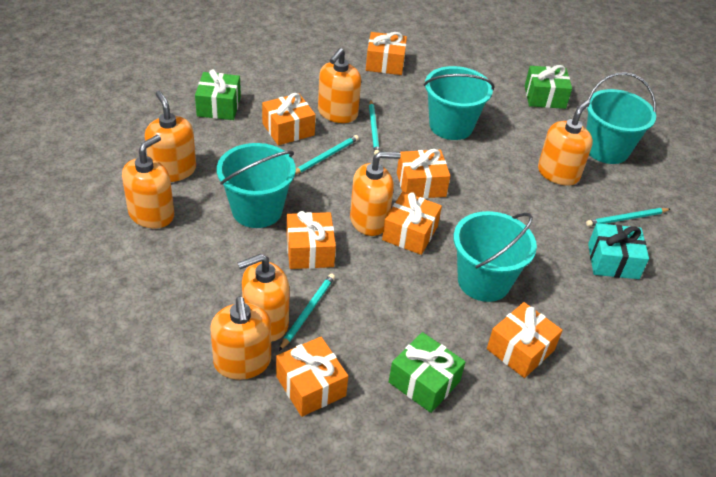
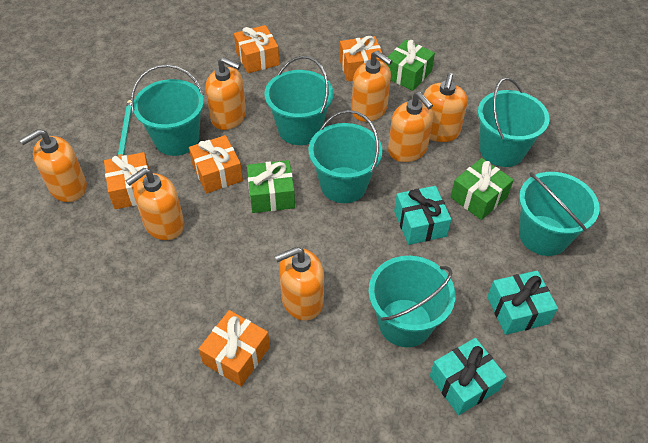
orange gift: 7 -> 5
turquoise bucket: 4 -> 6
turquoise gift: 1 -> 3
turquoise pencil: 4 -> 1

